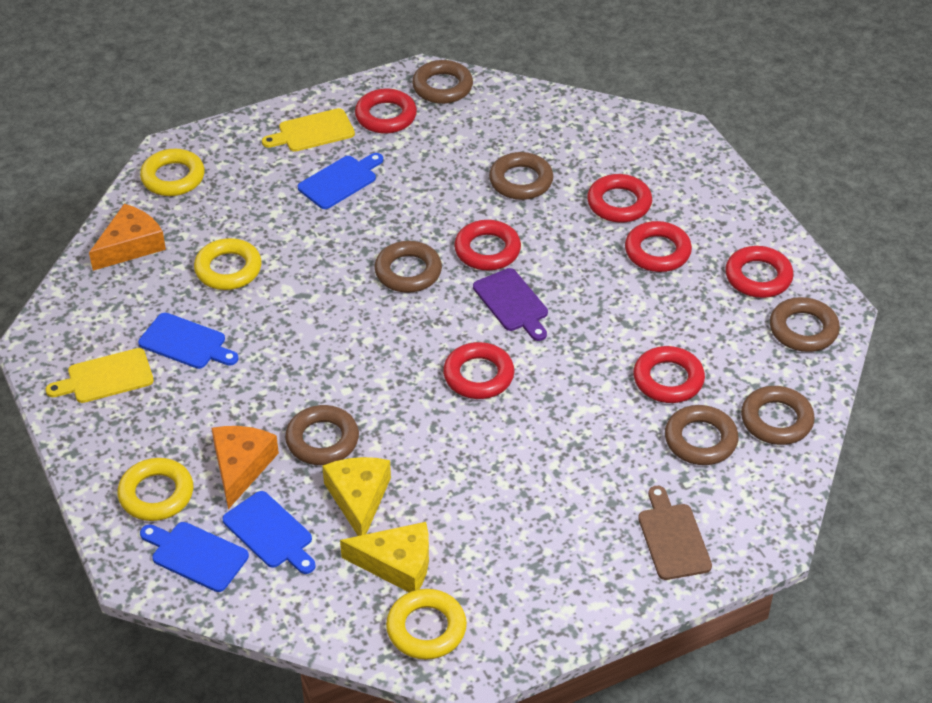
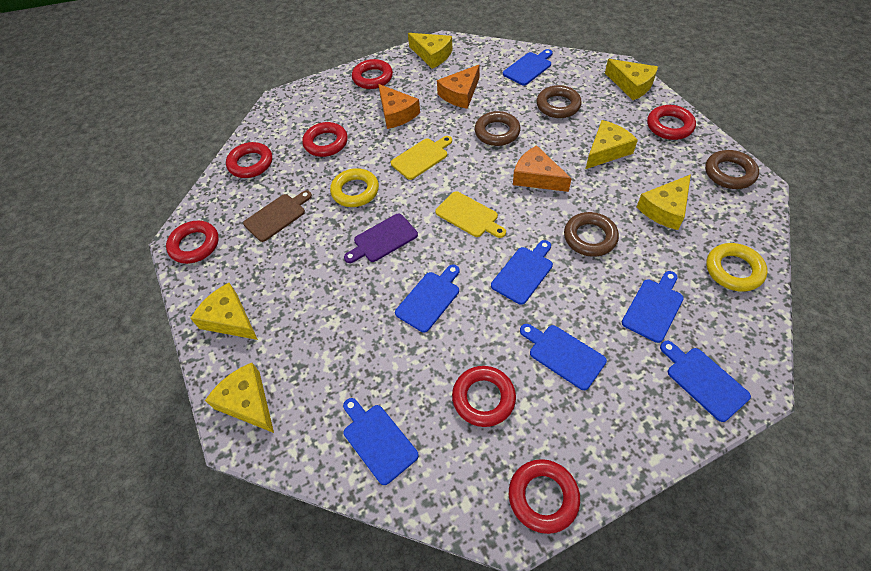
blue cutting board: 4 -> 7
brown ring: 7 -> 4
orange cheese: 2 -> 3
yellow cheese: 2 -> 6
yellow ring: 4 -> 2

